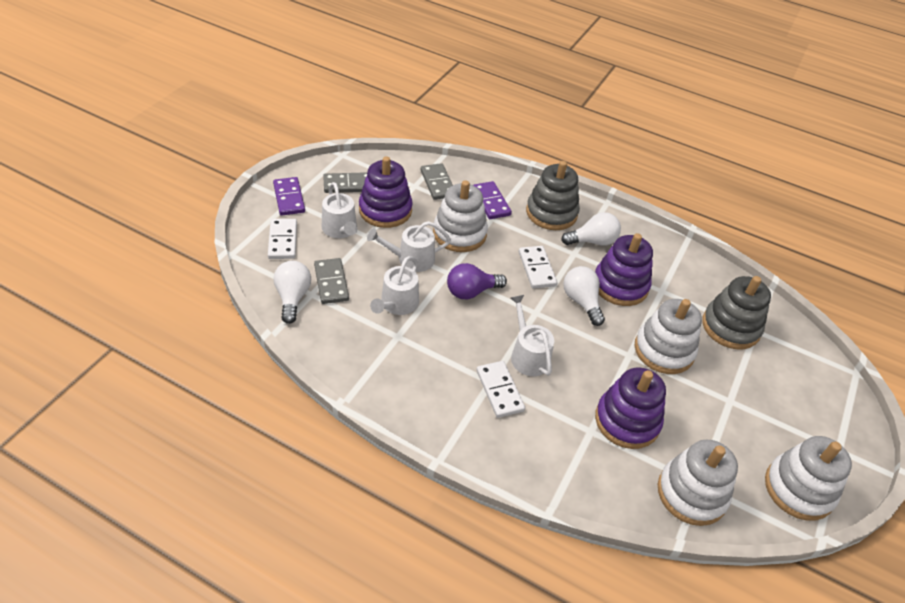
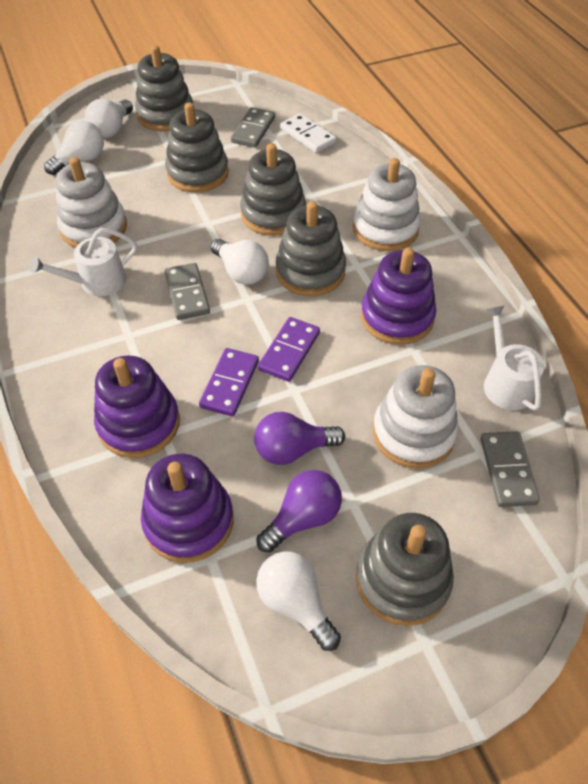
grey stacking toy: 2 -> 5
purple light bulb: 1 -> 2
white domino: 3 -> 1
white light bulb: 3 -> 4
white stacking toy: 4 -> 3
white watering can: 4 -> 2

